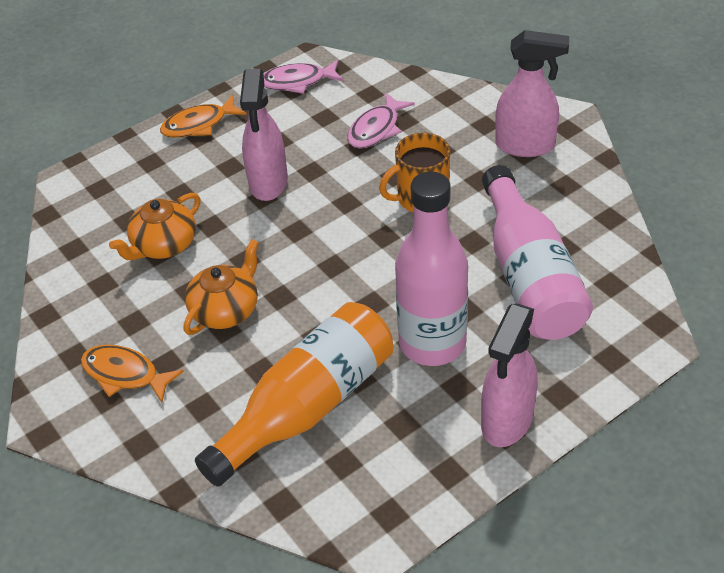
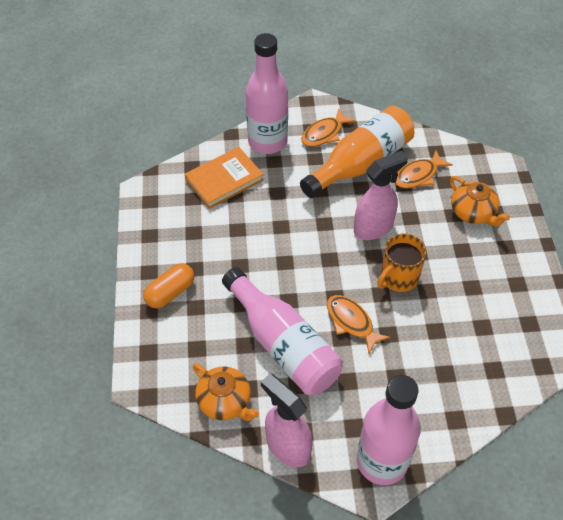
orange book: 0 -> 1
orange capsule: 0 -> 1
orange fish: 2 -> 3
pink bottle: 2 -> 3
pink fish: 2 -> 0
pink spray bottle: 3 -> 2

